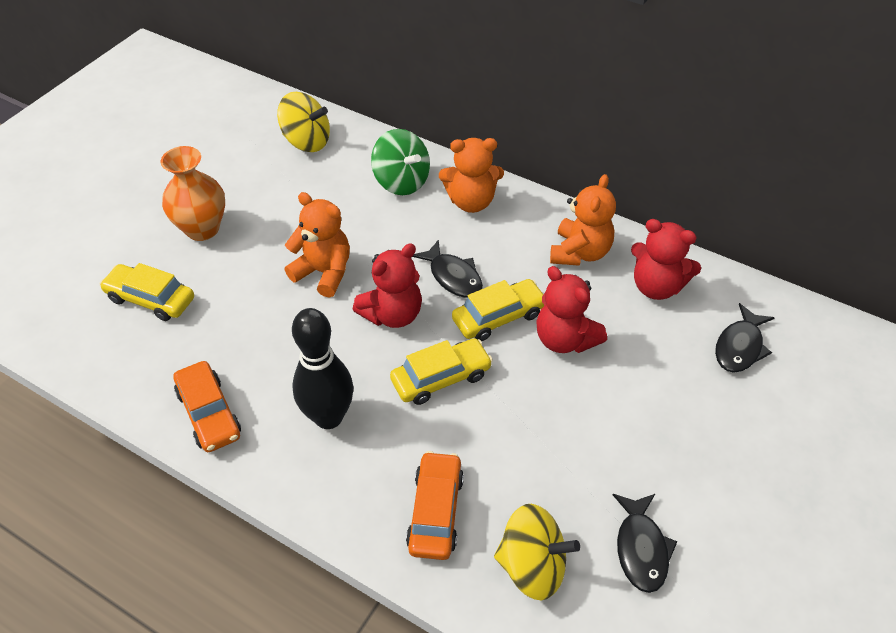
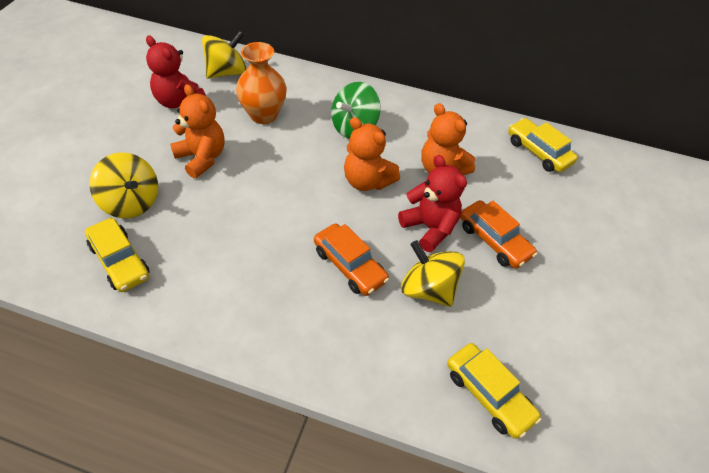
black bowling pin: 1 -> 0
black fish: 3 -> 0
red teddy bear: 3 -> 2
yellow spinning top: 2 -> 3

